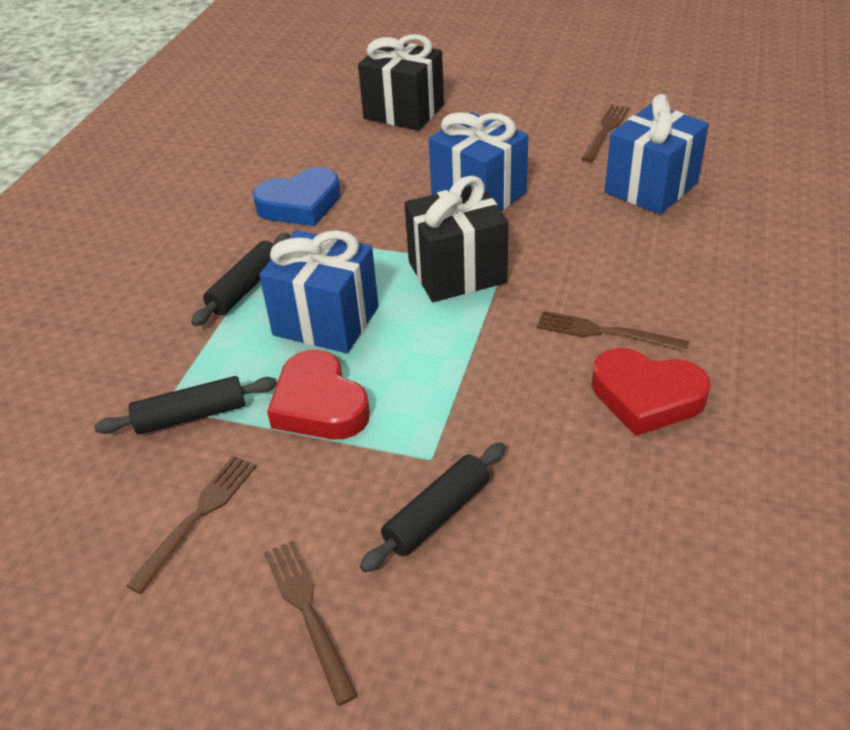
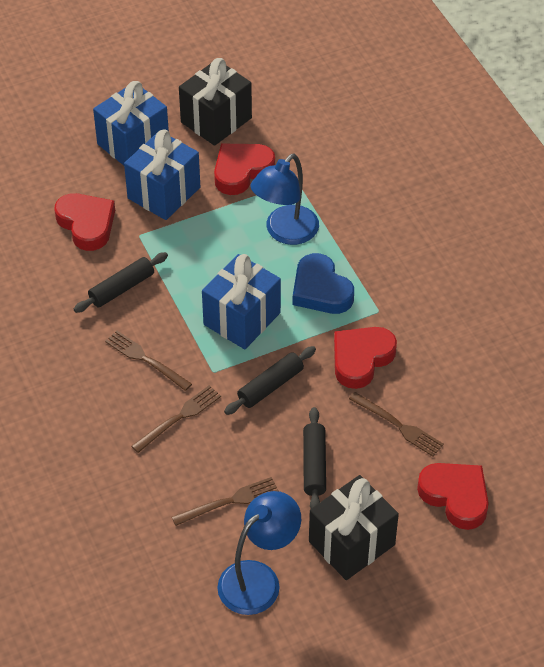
blue lamp: 0 -> 2
red heart: 2 -> 4

